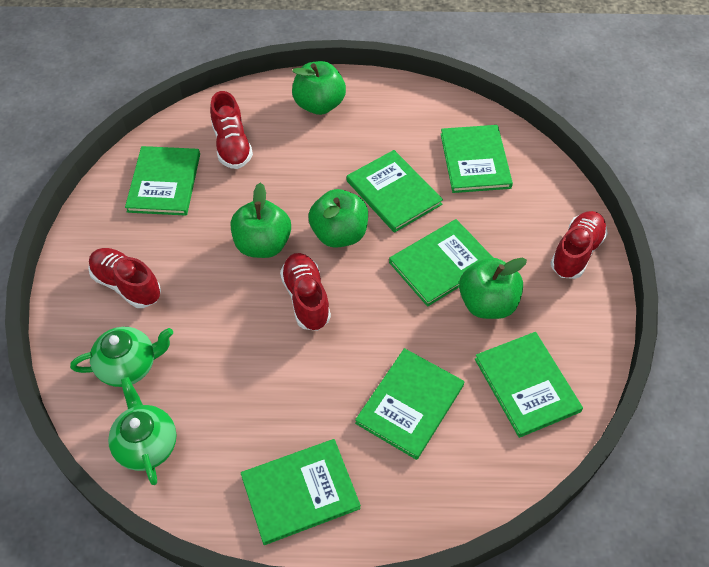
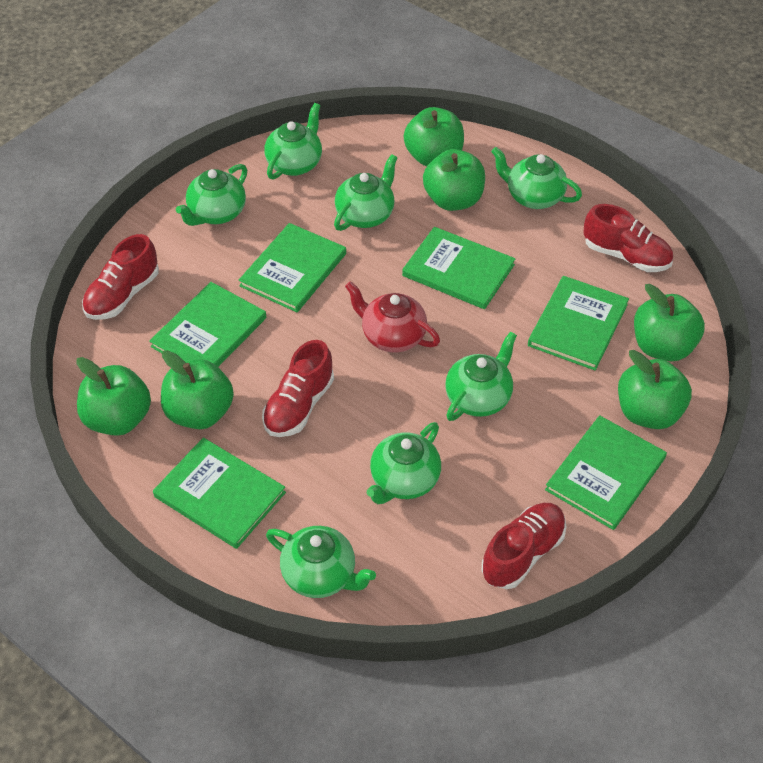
green apple: 4 -> 6
green book: 7 -> 6
green teapot: 2 -> 7
red teapot: 0 -> 1

